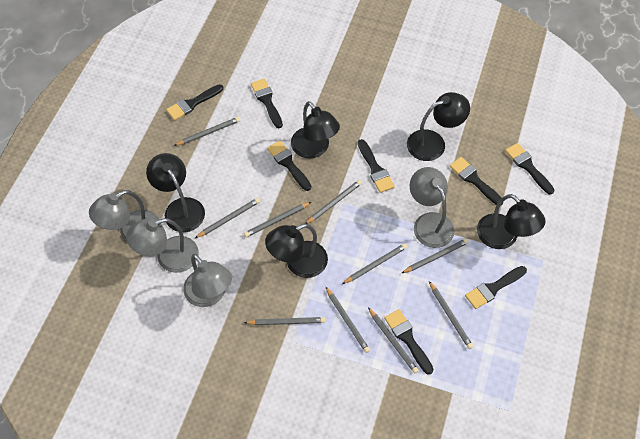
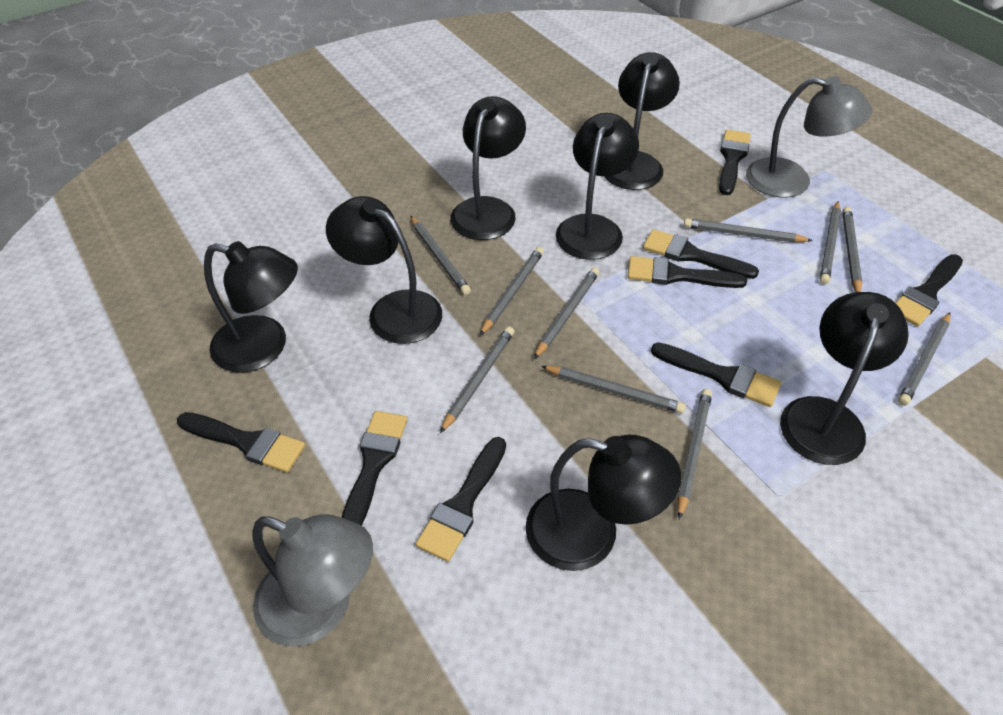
black lamp: 5 -> 7
grey lamp: 4 -> 2

